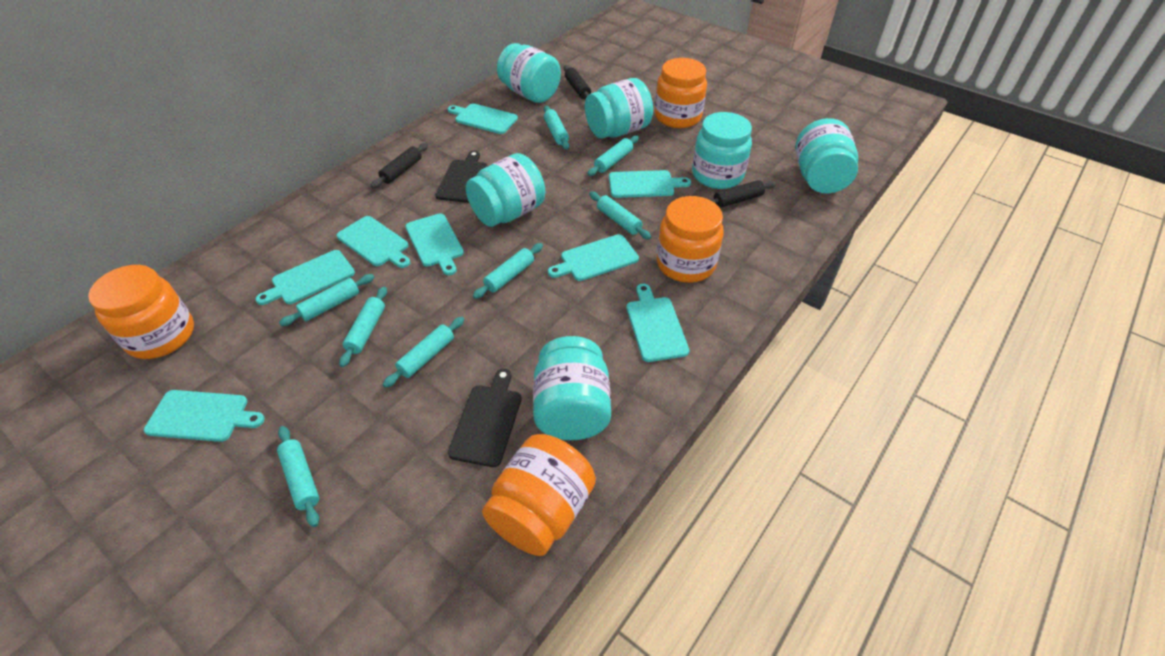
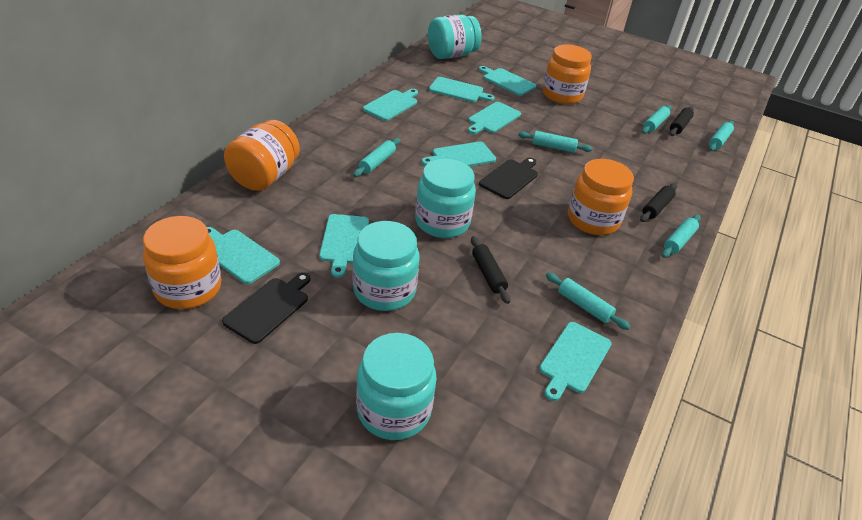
turquoise jar: 6 -> 4
turquoise rolling pin: 8 -> 6

